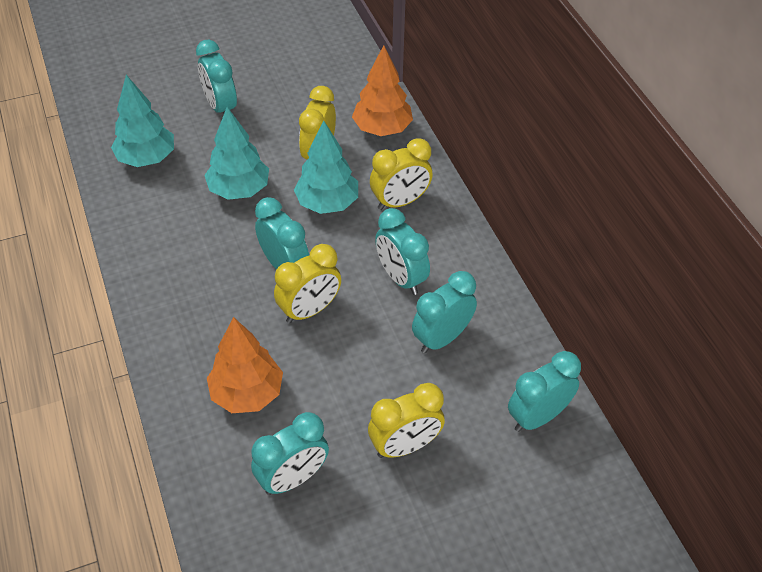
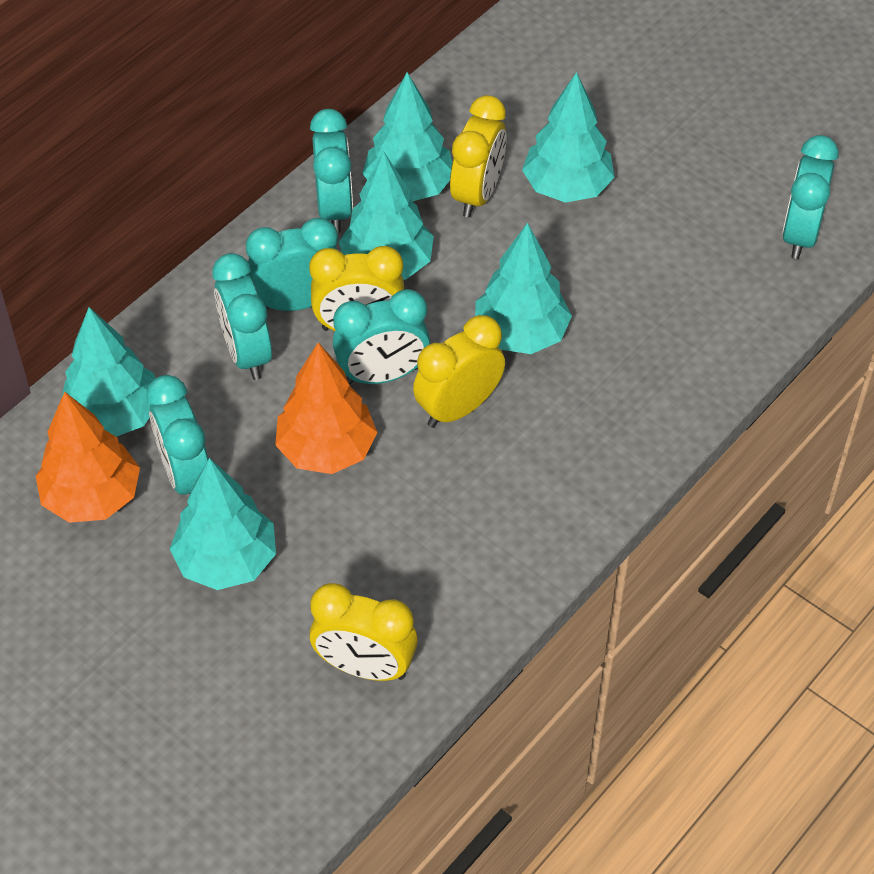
turquoise tree: 3 -> 6

